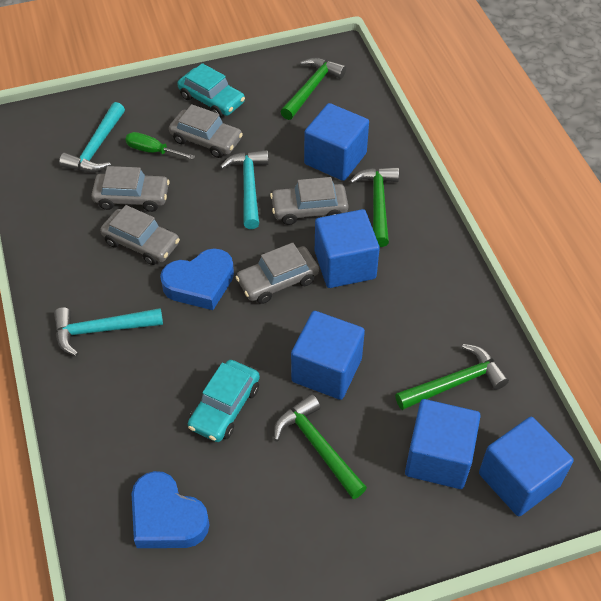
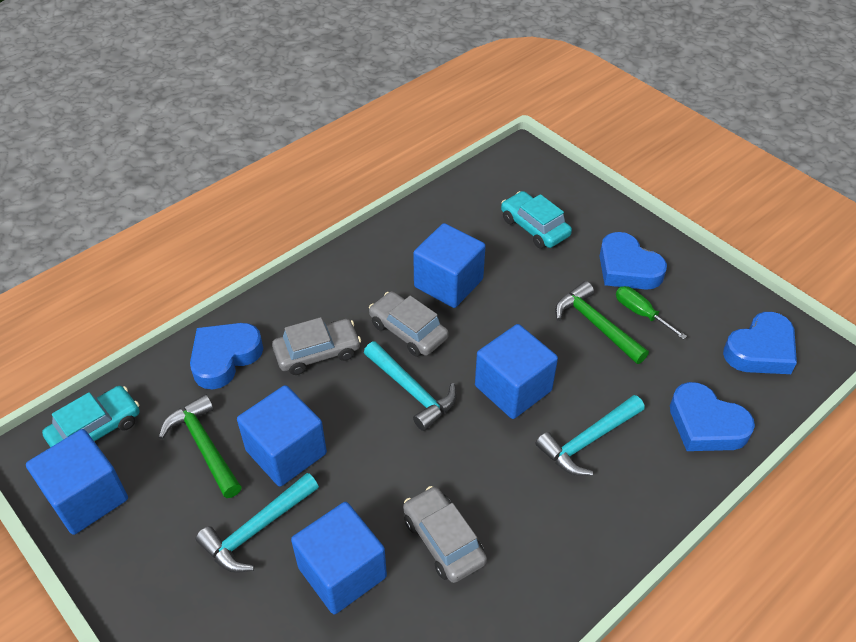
blue heart: 2 -> 4
green hammer: 4 -> 2
grey car: 5 -> 3

